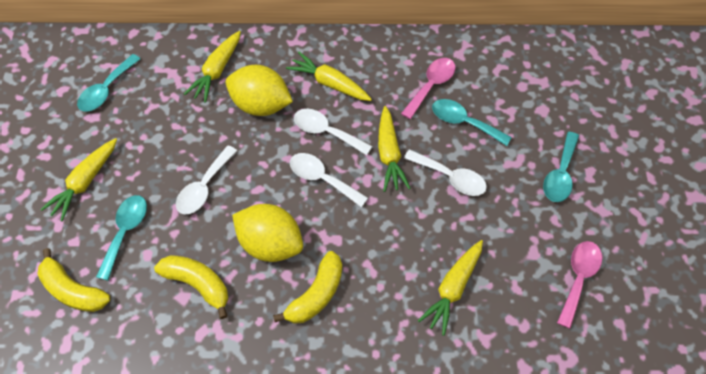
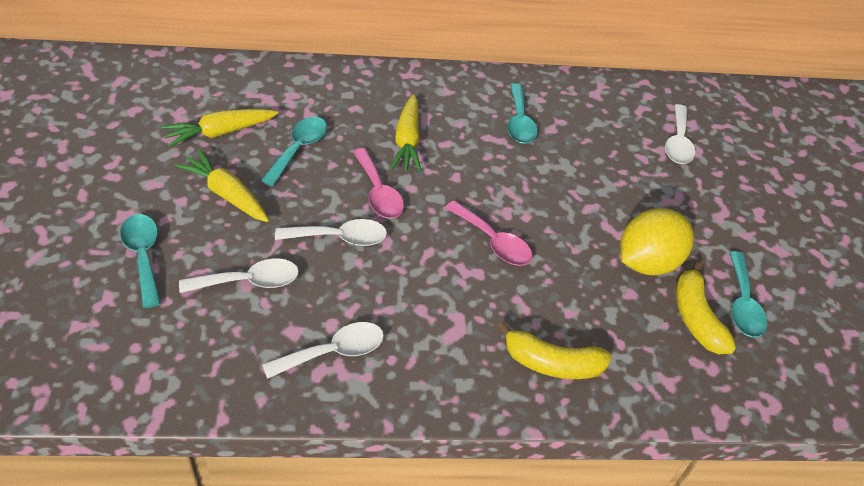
yellow banana: 3 -> 2
yellow carrot: 5 -> 3
yellow lemon: 2 -> 1

